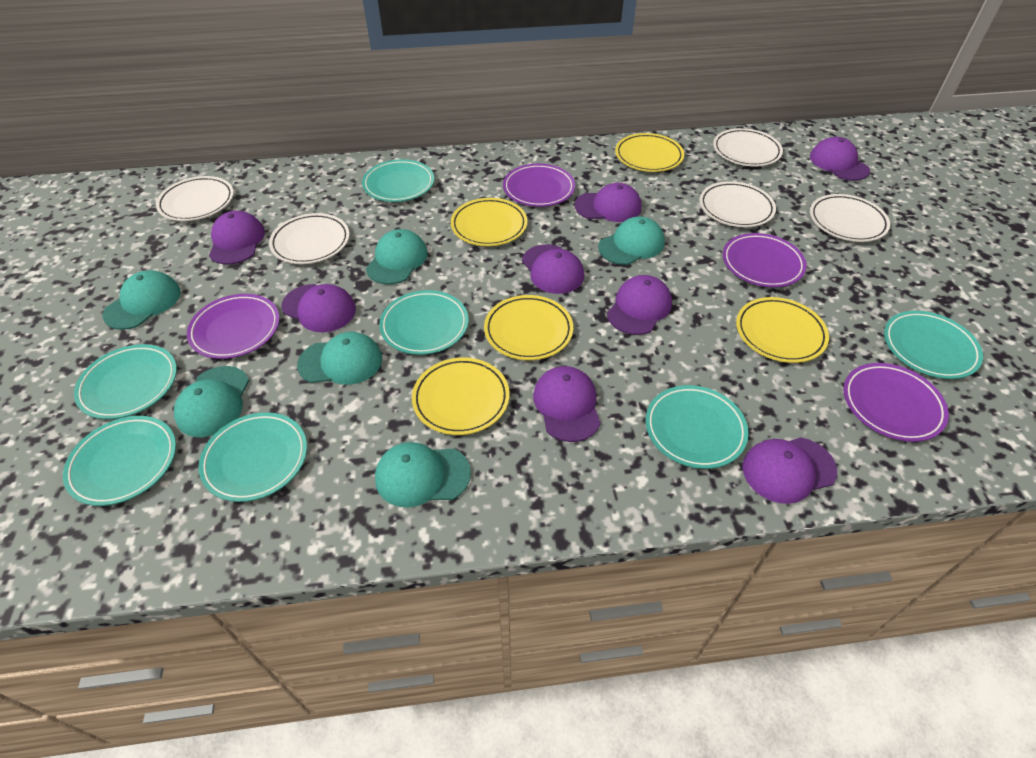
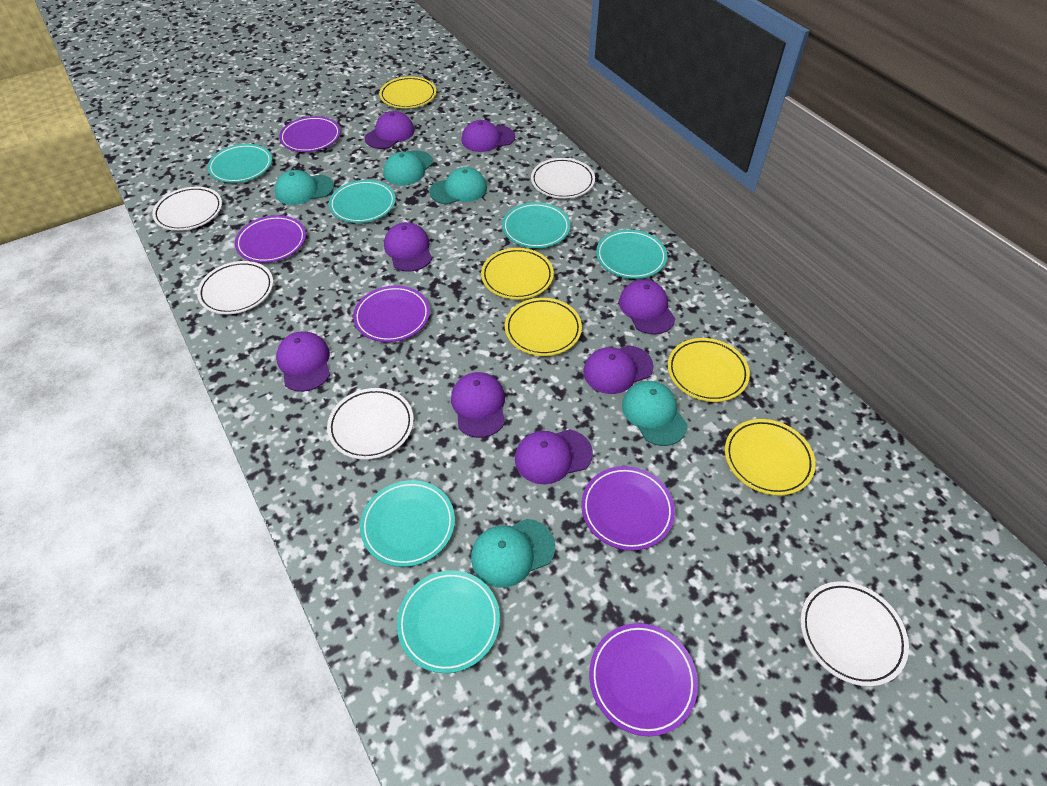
purple plate: 4 -> 5
turquoise cap: 6 -> 5
turquoise plate: 7 -> 6

